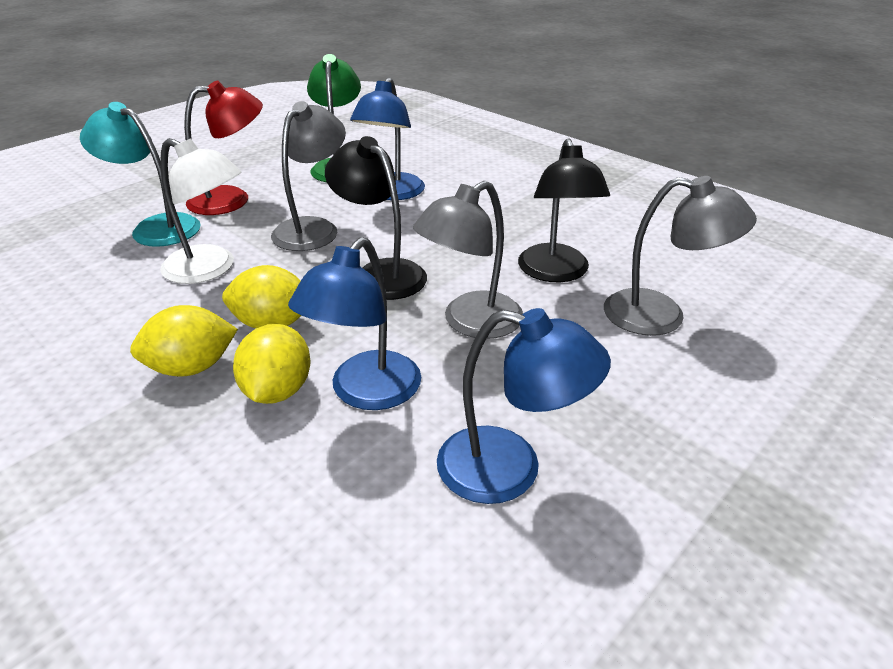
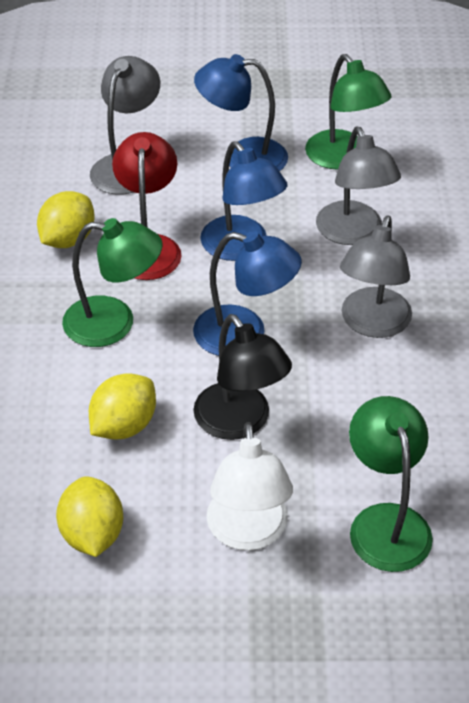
black lamp: 2 -> 1
green lamp: 1 -> 3
turquoise lamp: 1 -> 0

